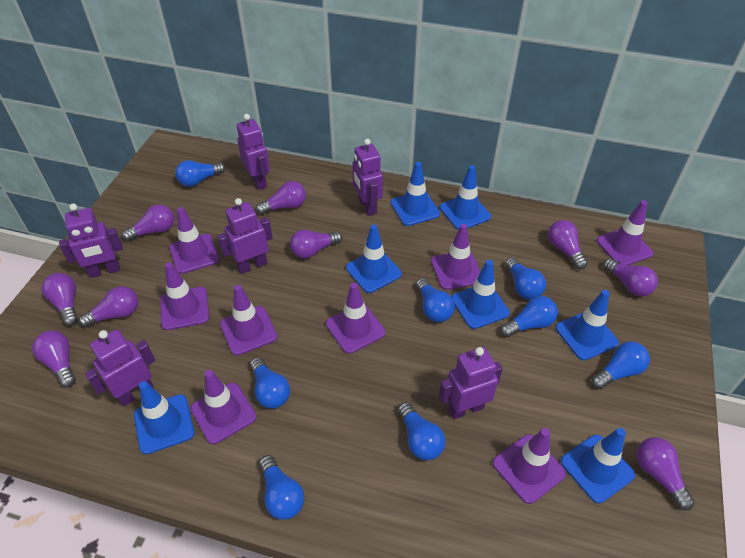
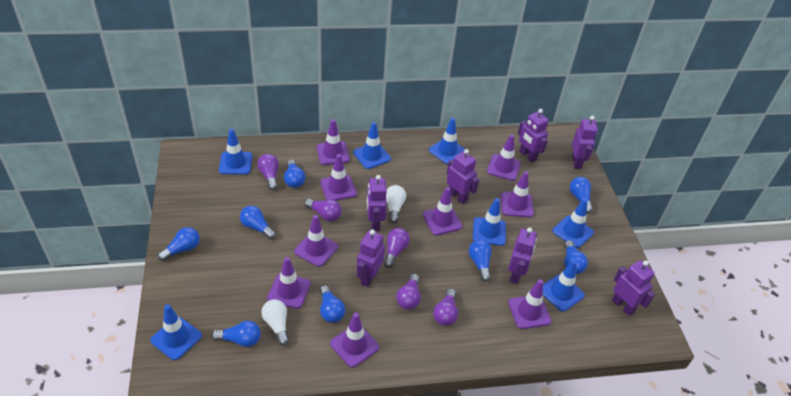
purple light bulb: 9 -> 5
purple robot: 6 -> 7
purple traffic cone: 8 -> 9
white light bulb: 0 -> 2

